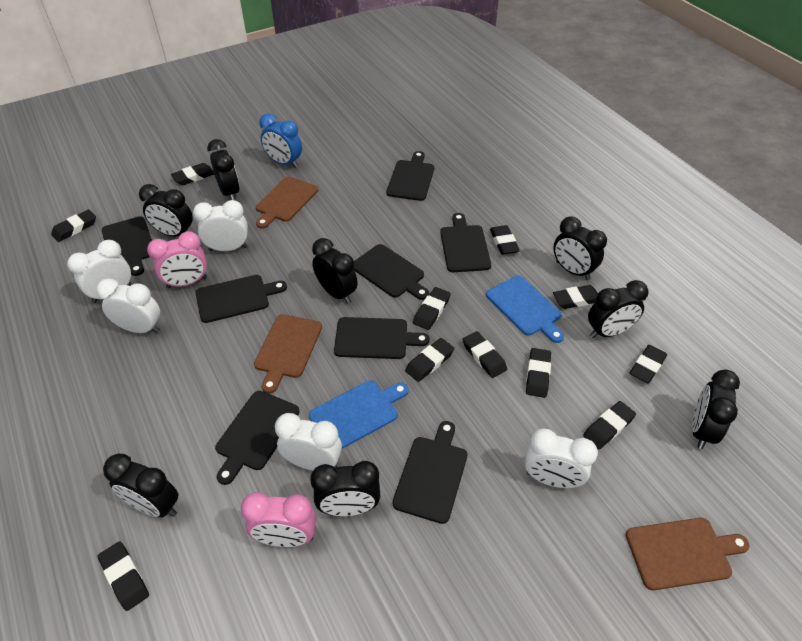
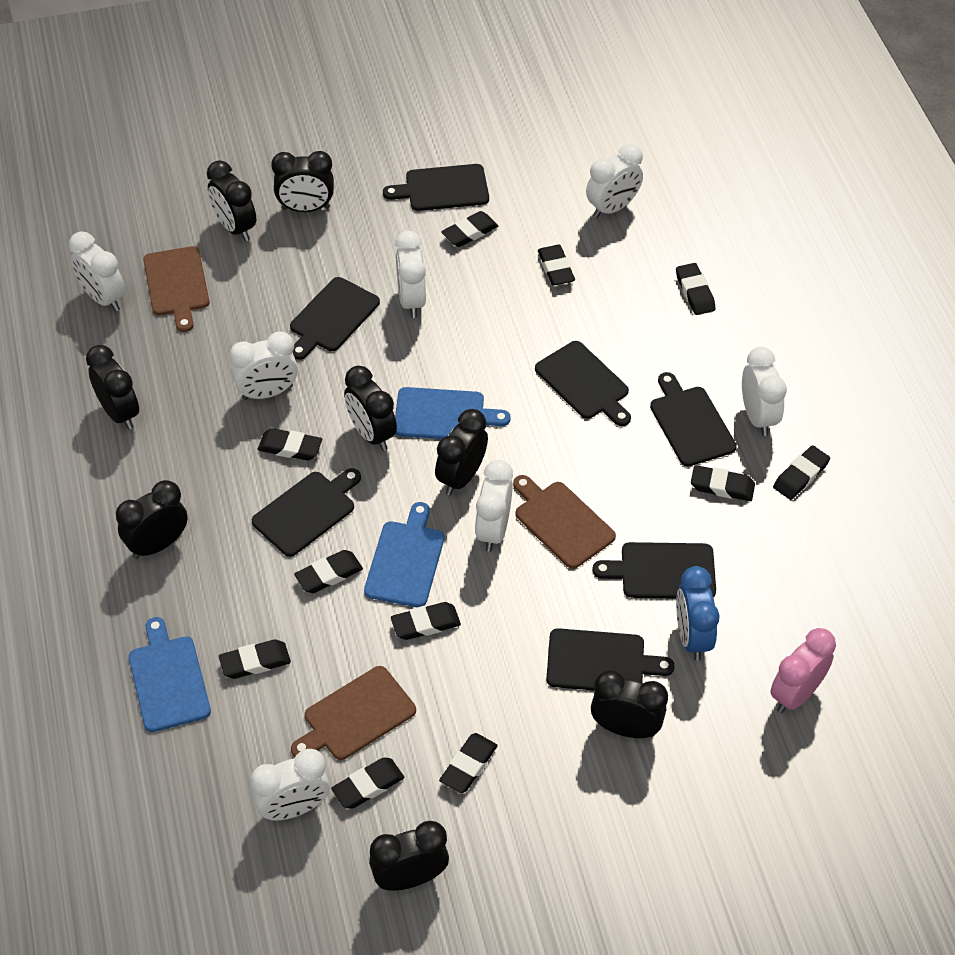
black cutting board: 8 -> 7
blue cutting board: 2 -> 3
pink clock: 2 -> 1
white clock: 5 -> 7

